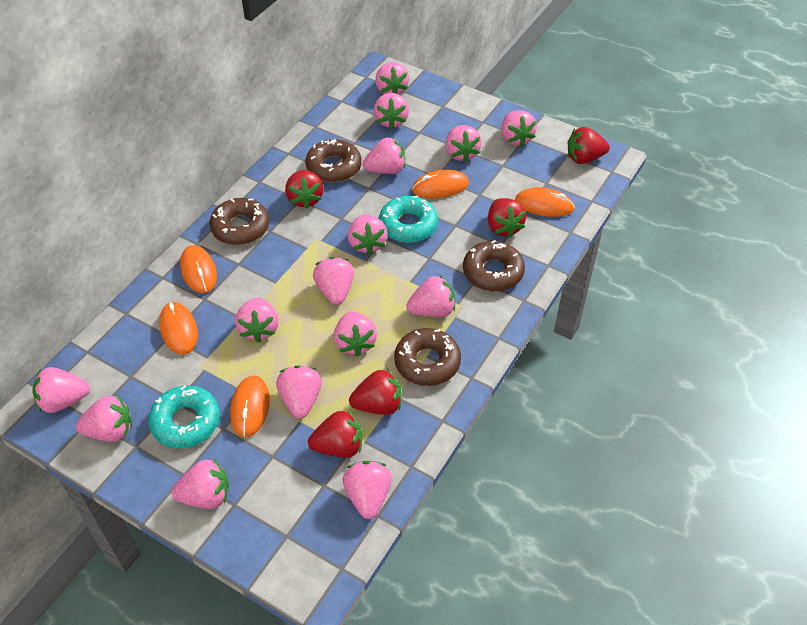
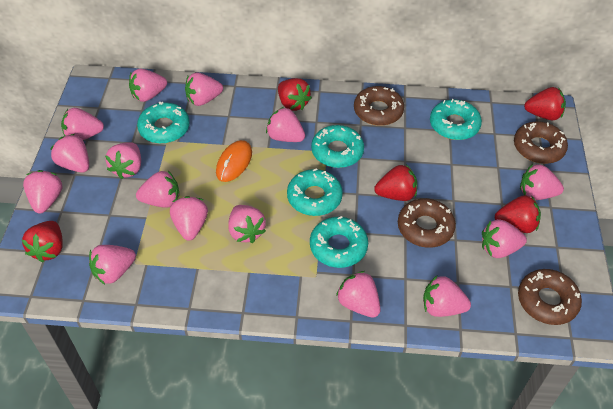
orange mouse: 5 -> 1
turquoise donut: 2 -> 5

